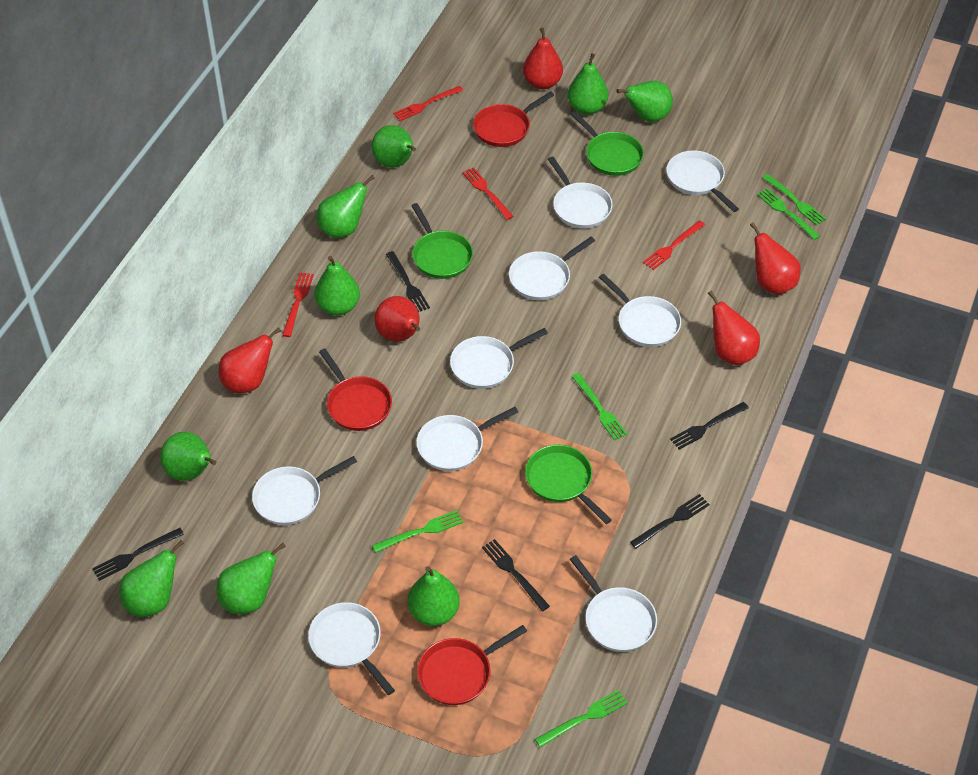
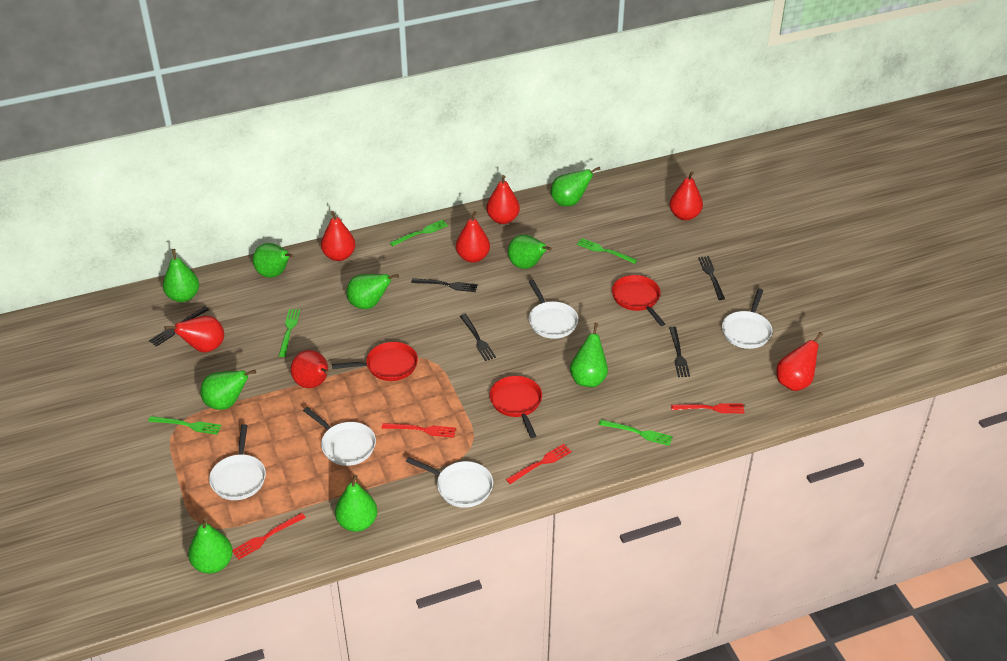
green pan: 3 -> 0
red pear: 5 -> 7
white pan: 9 -> 5

